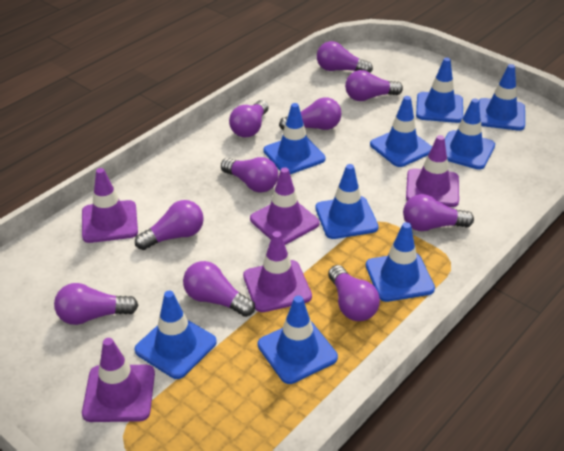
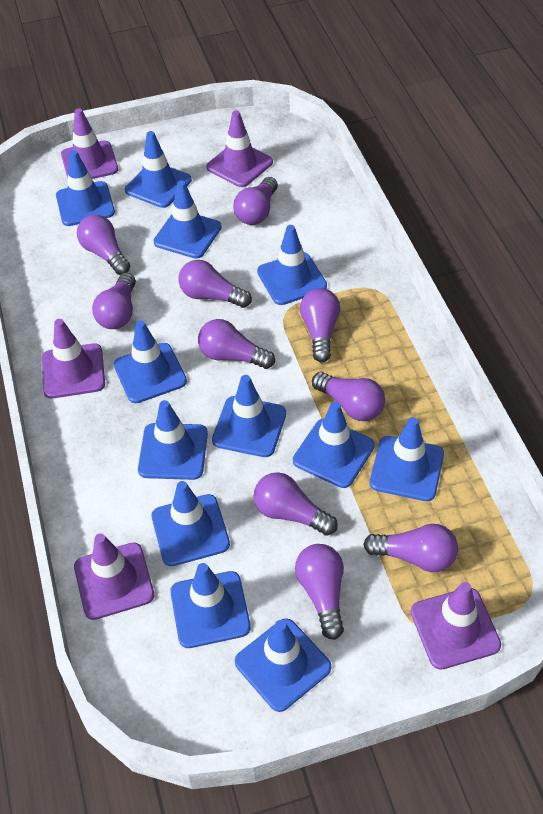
blue traffic cone: 9 -> 12

